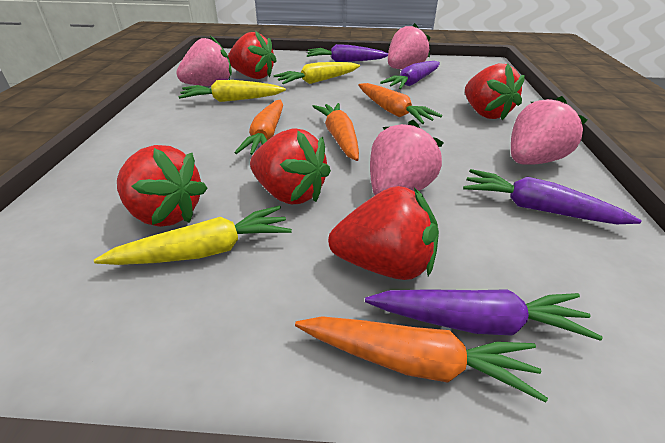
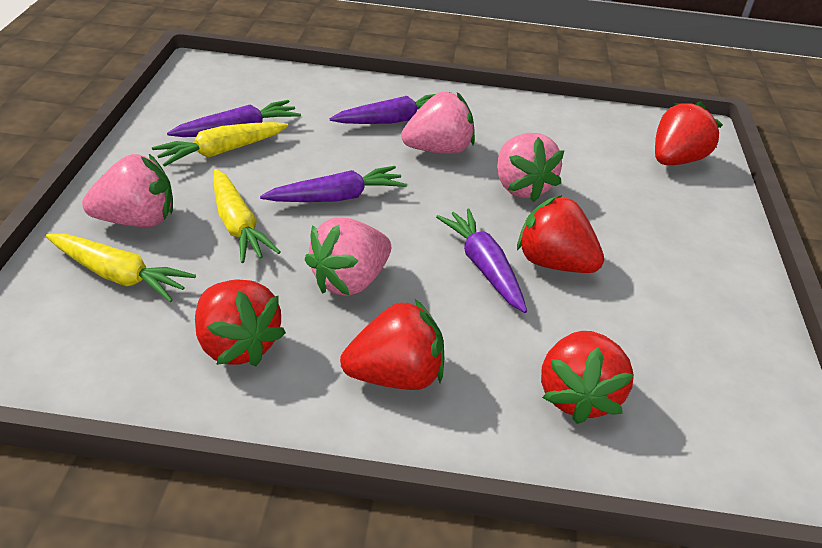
orange carrot: 4 -> 0

